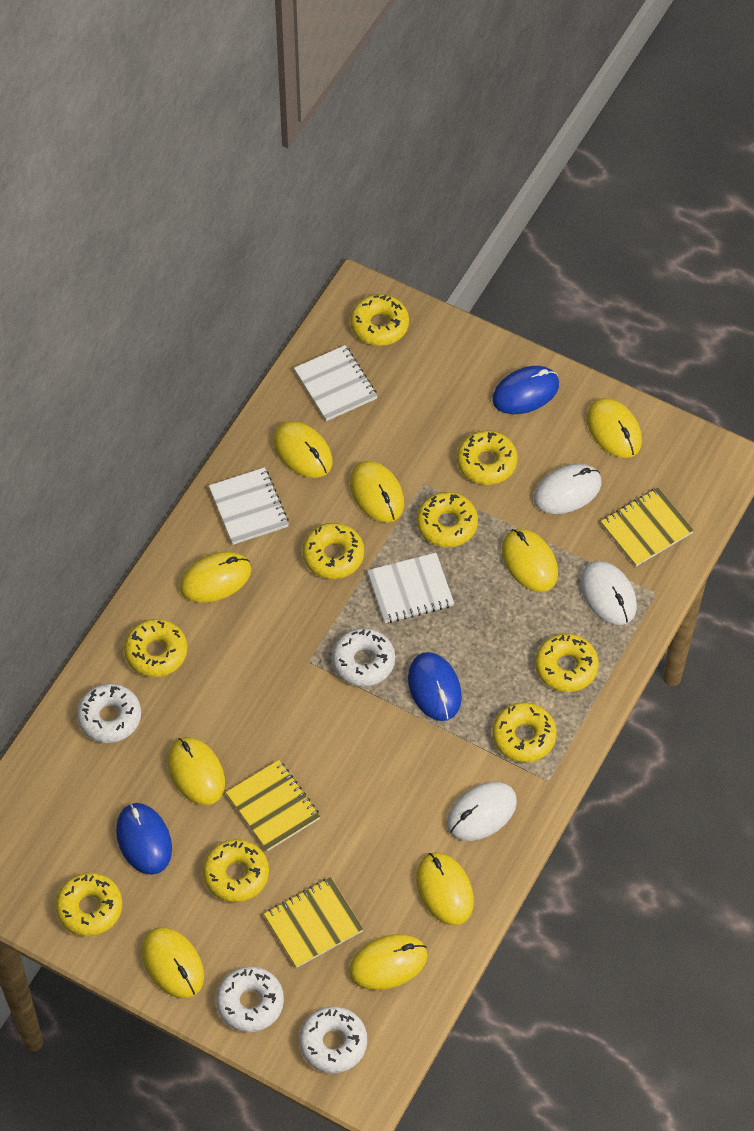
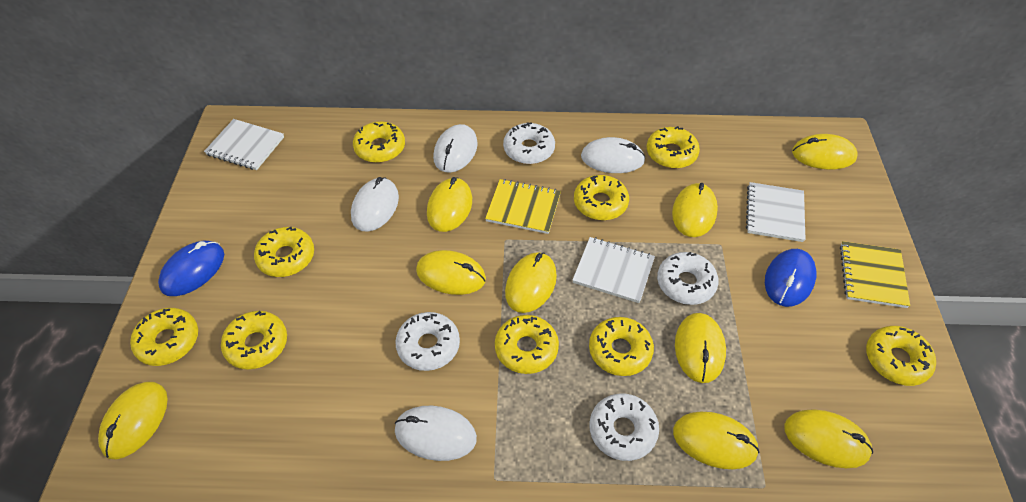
blue mouse: 3 -> 2
white mouse: 3 -> 4
yellow notebook: 3 -> 2

